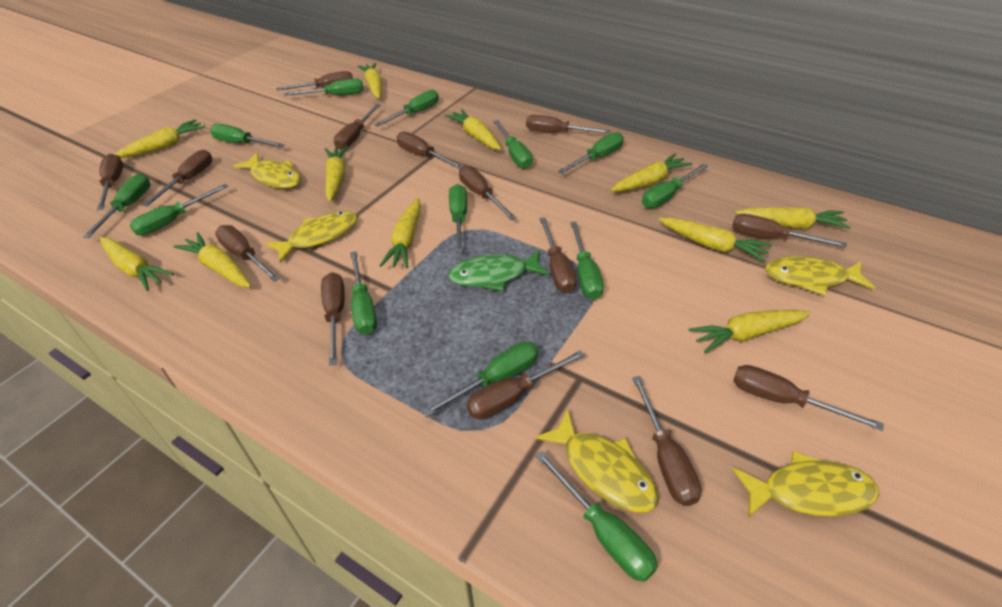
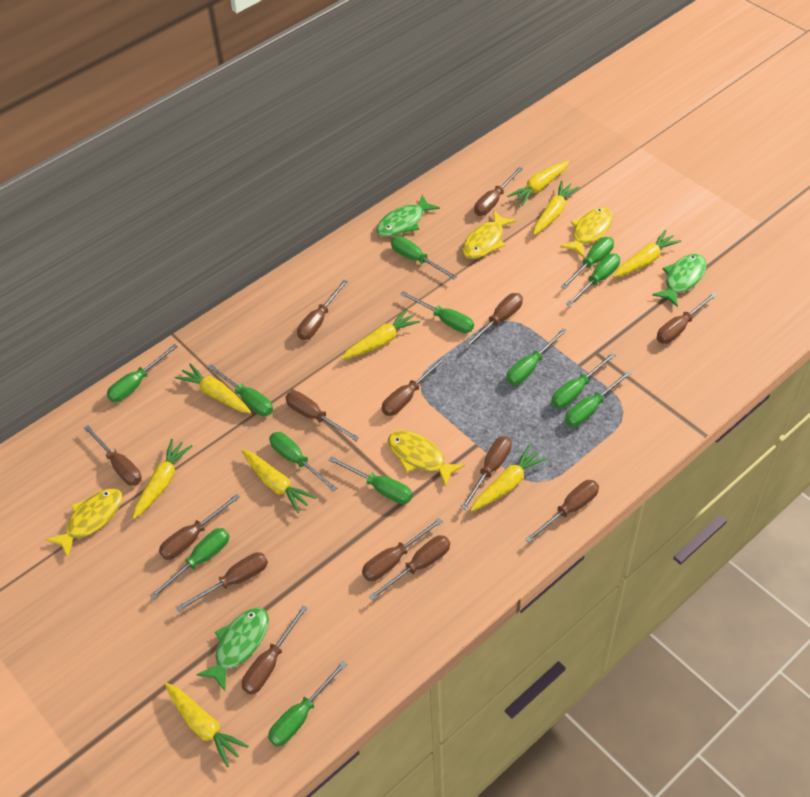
green fish: 1 -> 3
yellow carrot: 11 -> 9
yellow fish: 5 -> 4

